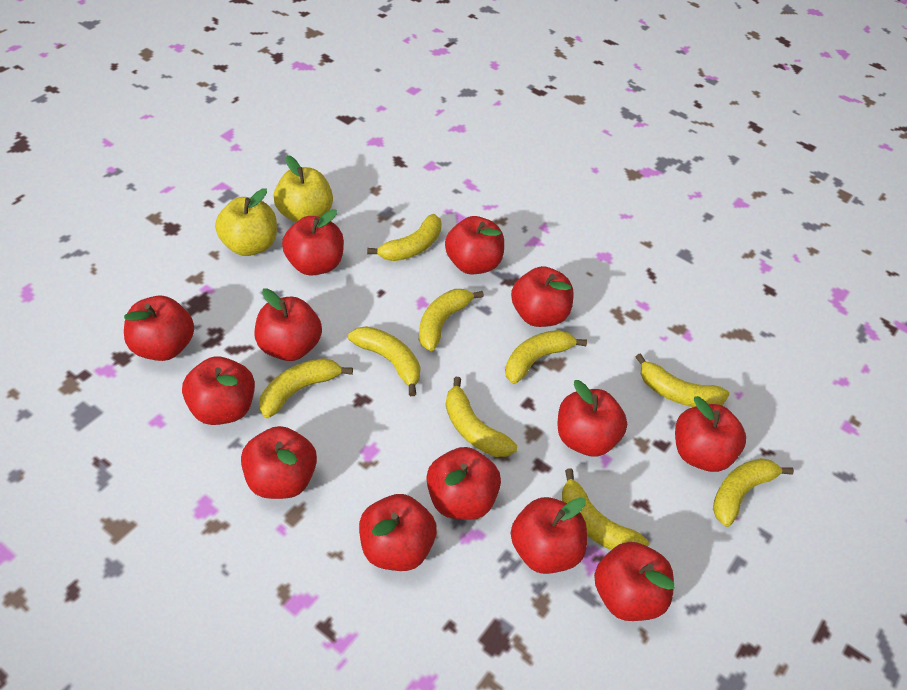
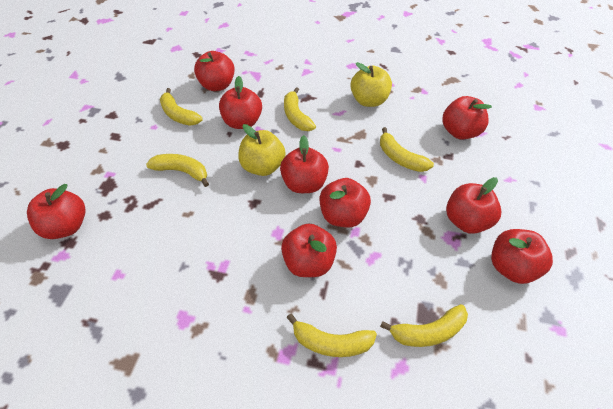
red apple: 13 -> 9
yellow banana: 9 -> 6

